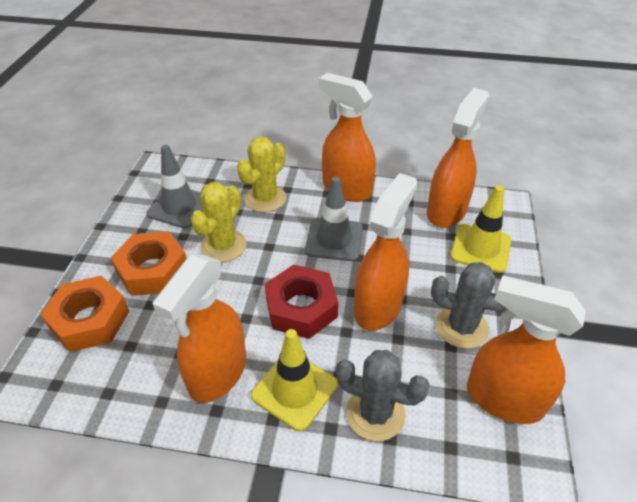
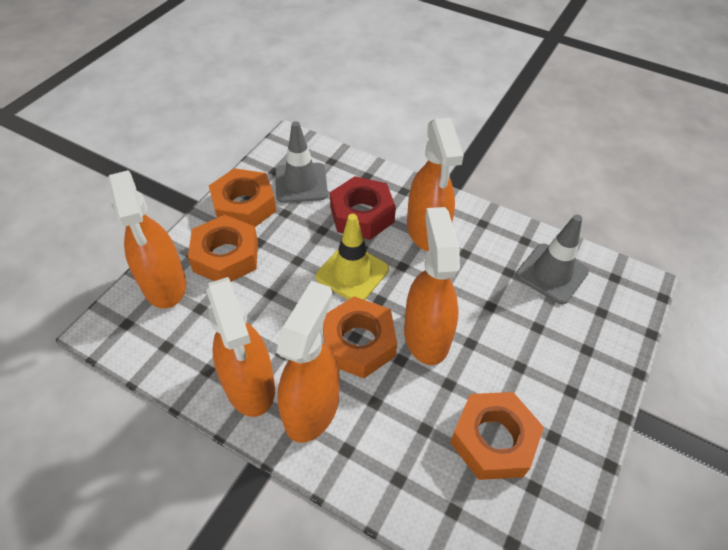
grey cactus: 2 -> 0
orange nut: 2 -> 4
yellow cactus: 2 -> 0
yellow traffic cone: 2 -> 1

